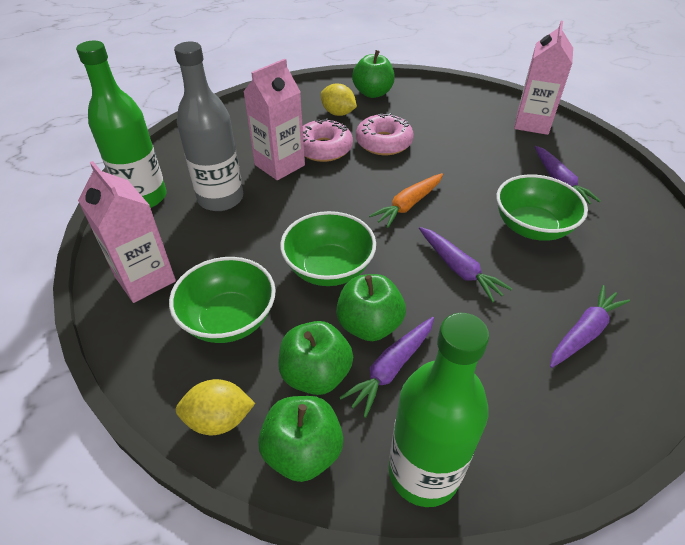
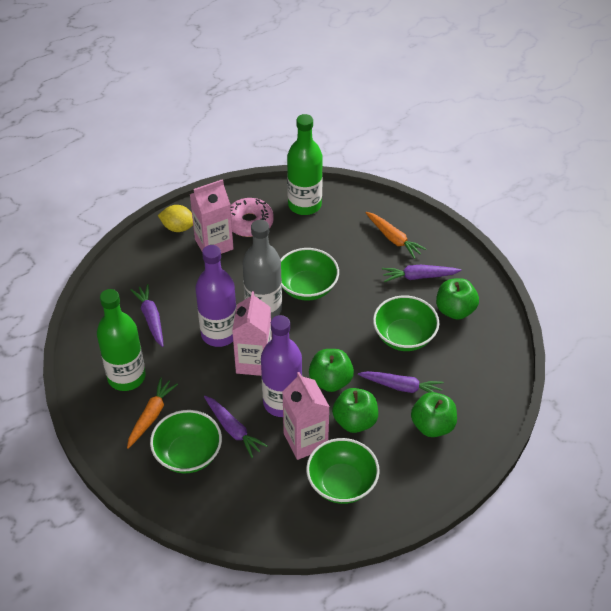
green bowl: 3 -> 4
orange carrot: 1 -> 2
pink donut: 2 -> 1
purple bottle: 0 -> 2
yellow lemon: 2 -> 1

